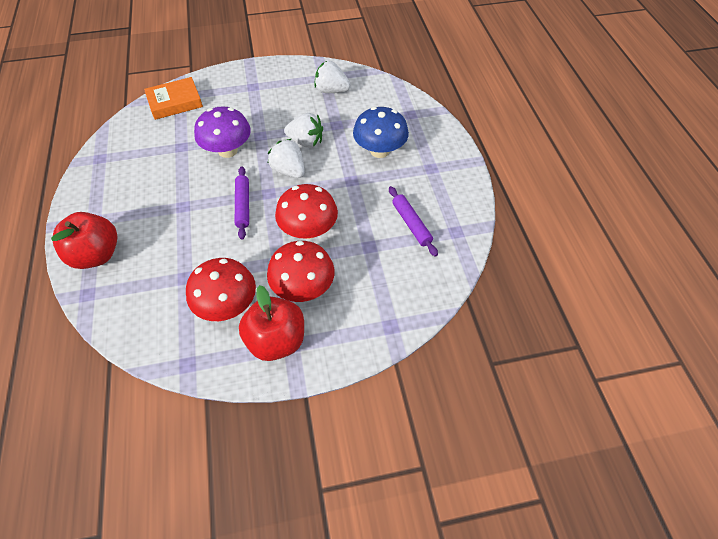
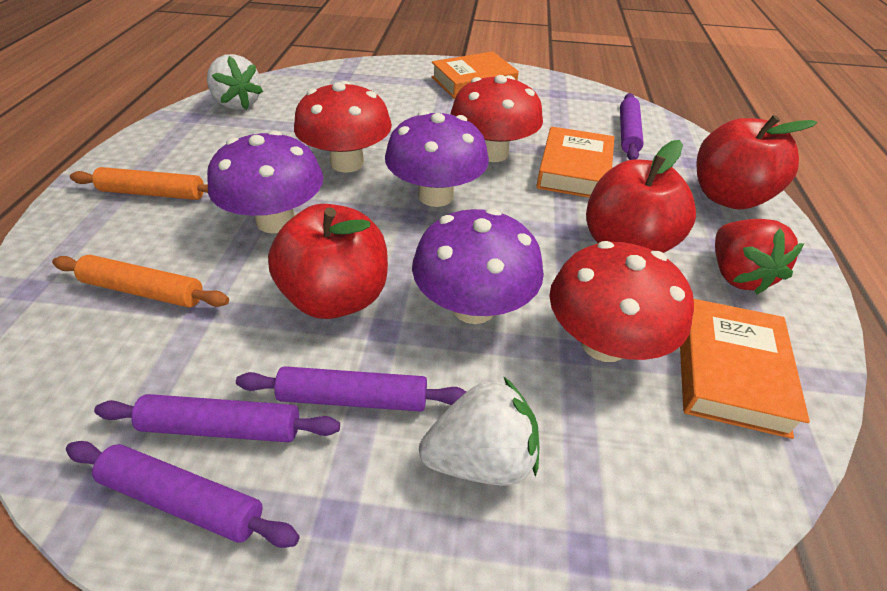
blue mushroom: 1 -> 0
orange book: 1 -> 3
orange rolling pin: 0 -> 2
purple mushroom: 1 -> 3
purple rolling pin: 2 -> 4
red apple: 2 -> 3
red strawberry: 0 -> 1
white strawberry: 3 -> 2

